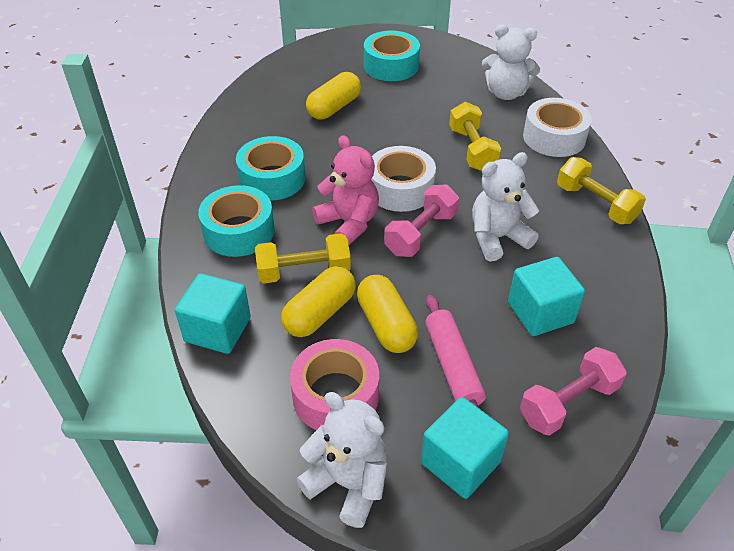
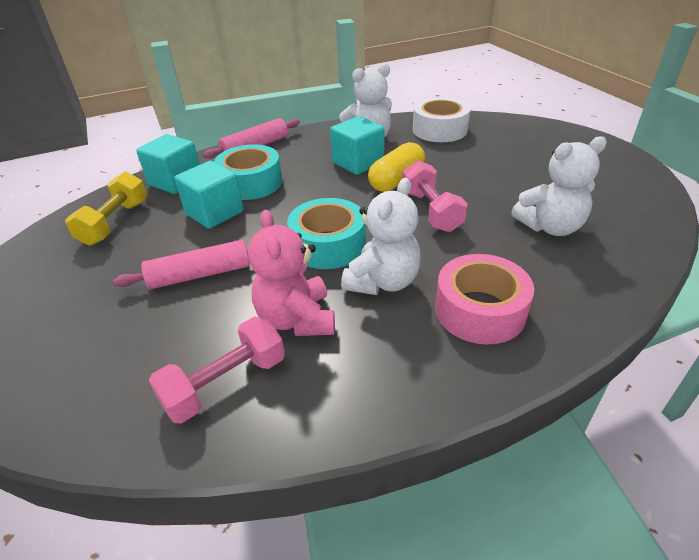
pink rolling pin: 1 -> 2
turquoise tape: 3 -> 2
white tape: 2 -> 1
yellow capsule: 3 -> 1
yellow dumbbell: 3 -> 1

